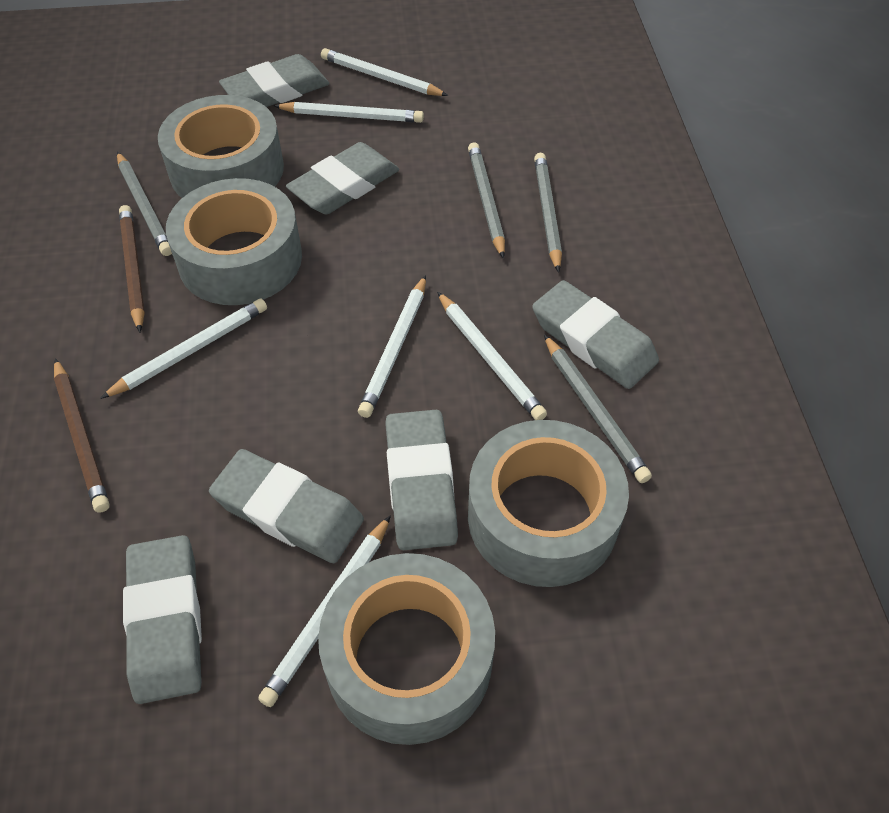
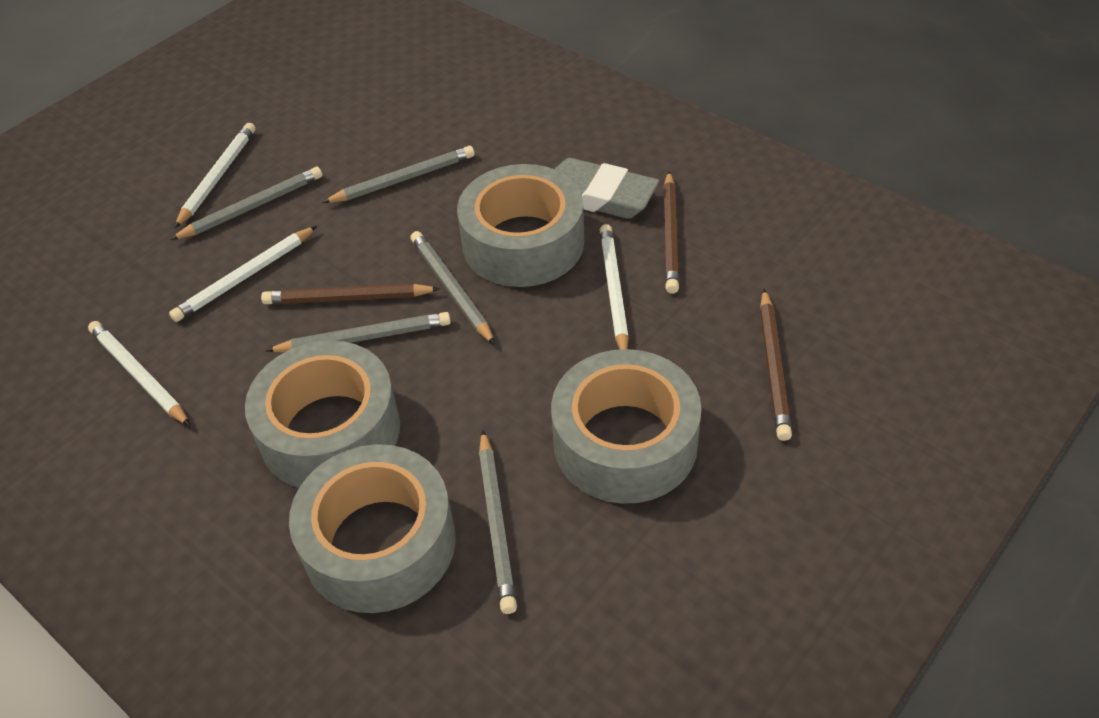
brown pencil: 2 -> 3
grey eraser: 6 -> 1
grey pencil: 4 -> 5
white pencil: 6 -> 4

